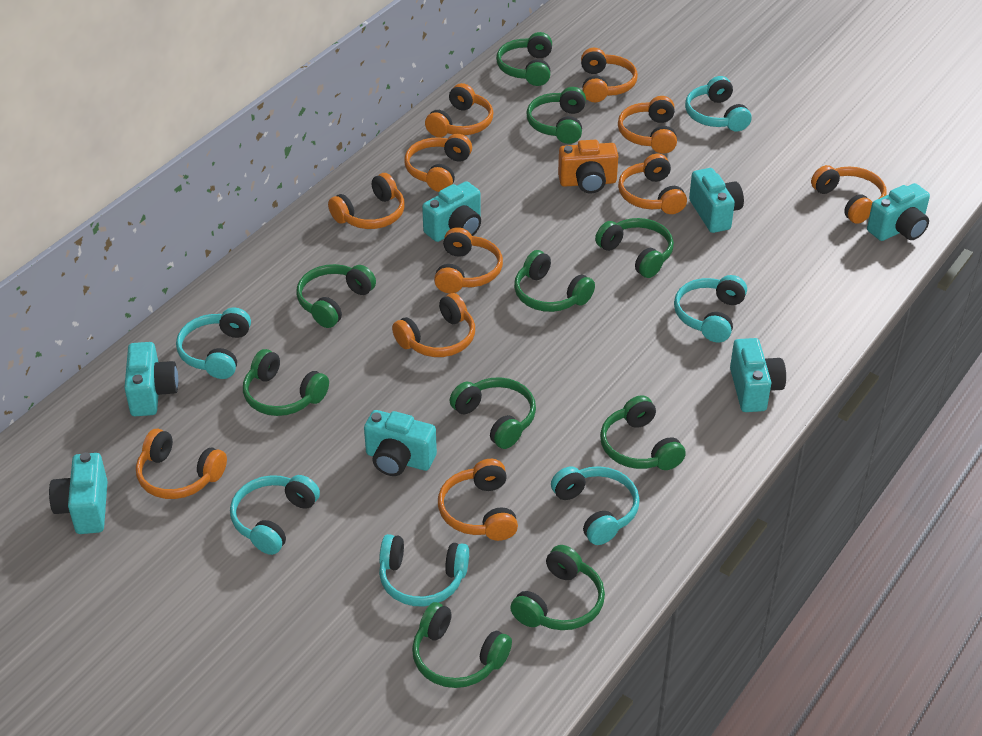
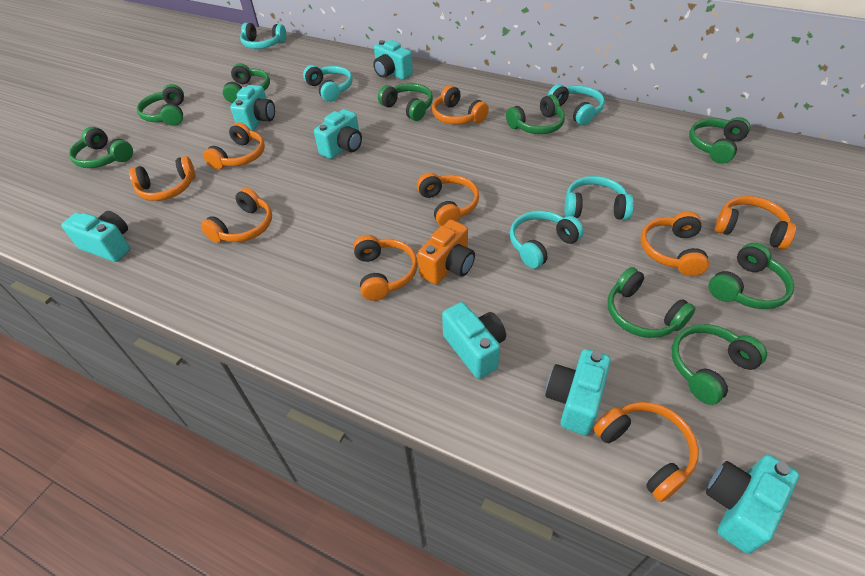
green headphones: 10 -> 9
orange headphones: 11 -> 9
turquoise headphones: 6 -> 5

